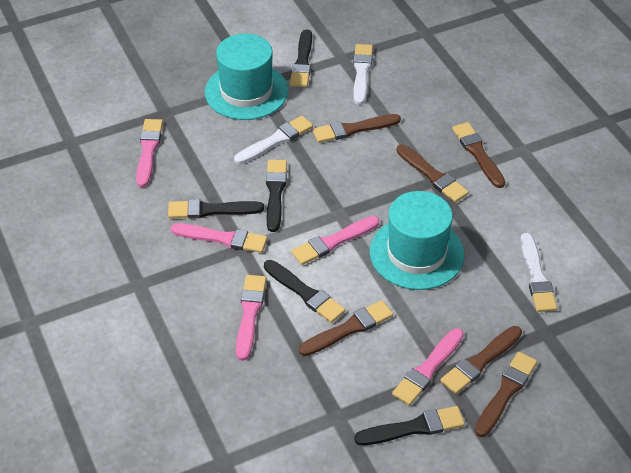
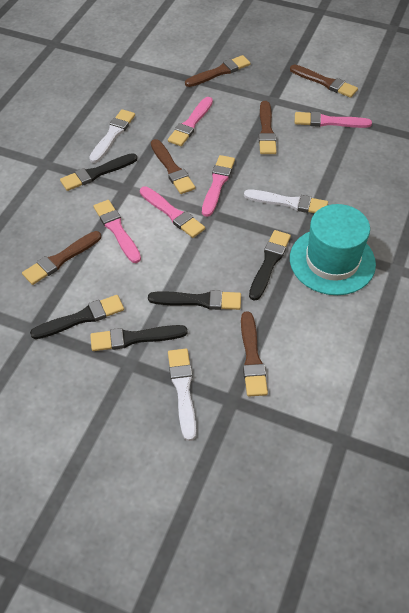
turquoise hat: 2 -> 1

